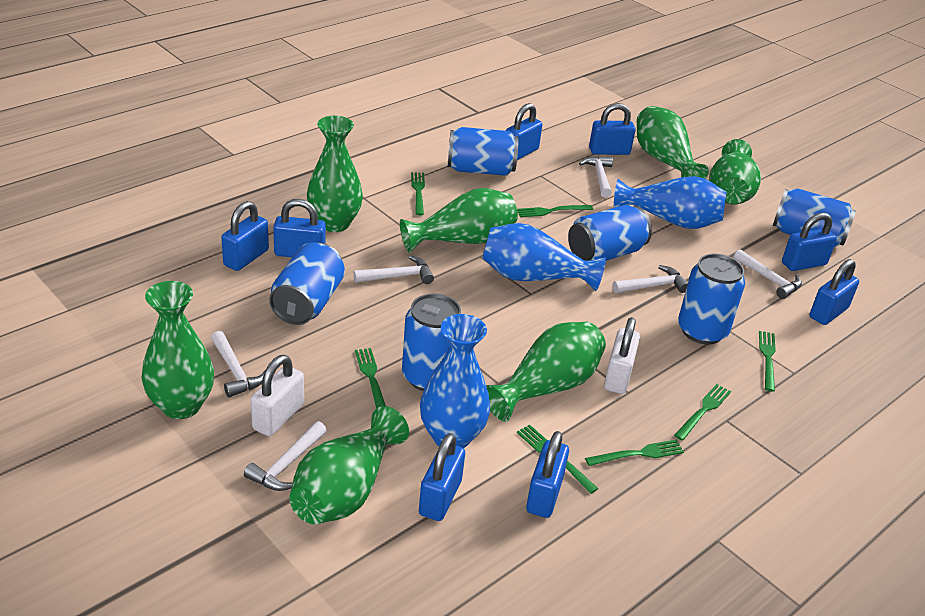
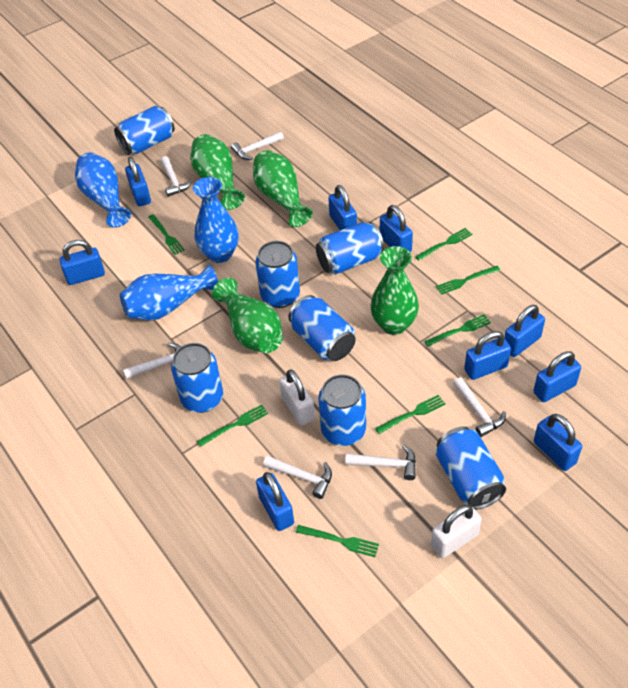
blue can: 6 -> 7
blue padlock: 8 -> 9
green vase: 7 -> 4

